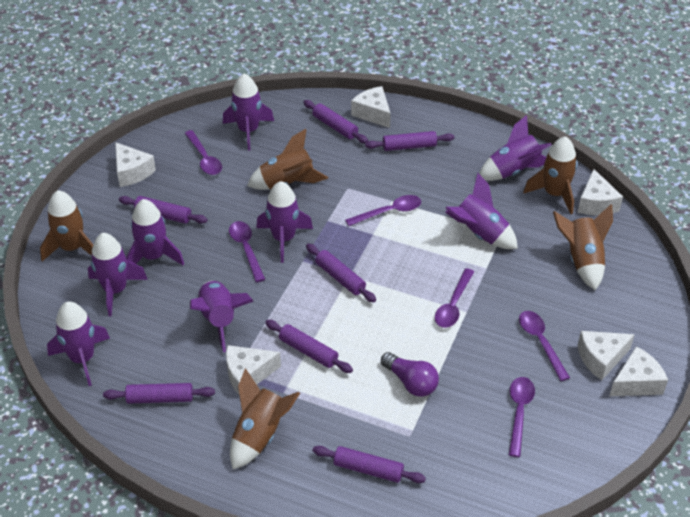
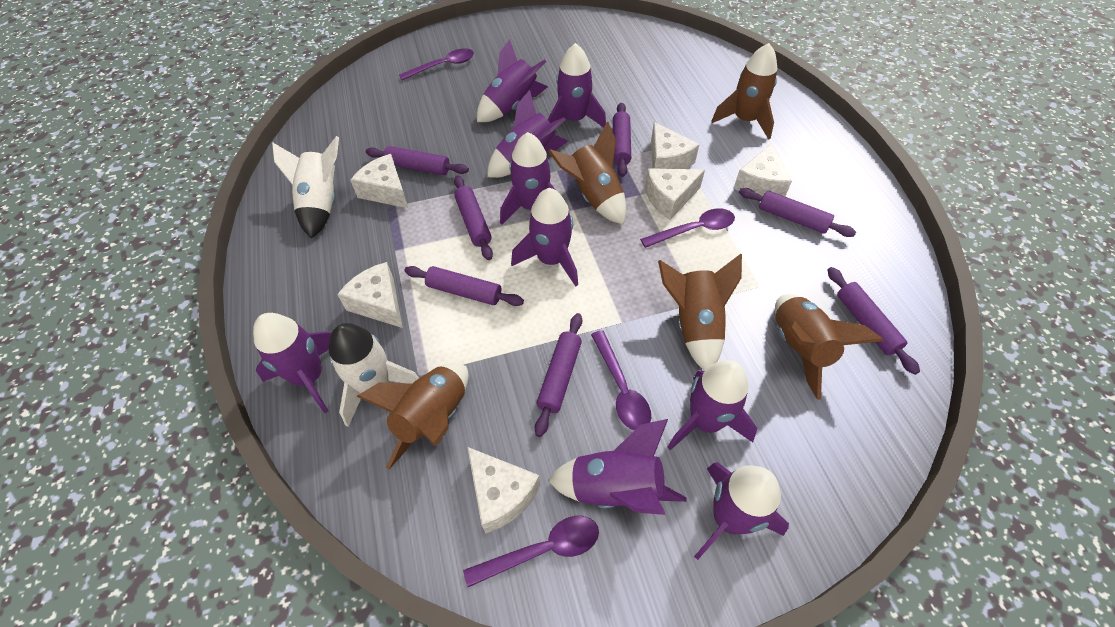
purple light bulb: 1 -> 0
purple rocket: 8 -> 9
purple spoon: 6 -> 4
white rocket: 0 -> 2

